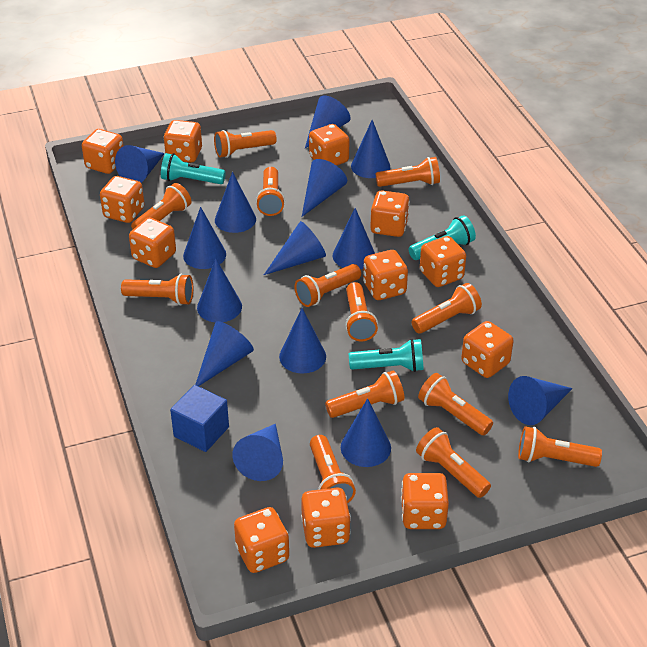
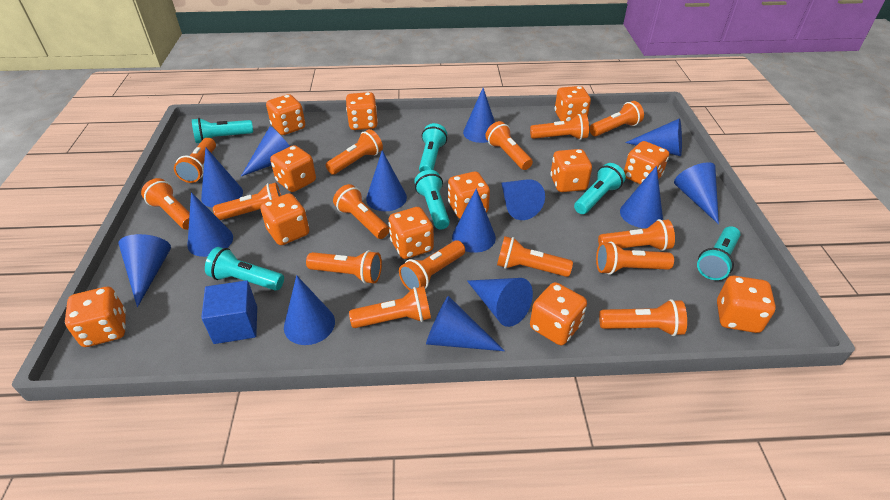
orange flashlight: 13 -> 15
turquoise flashlight: 3 -> 6

